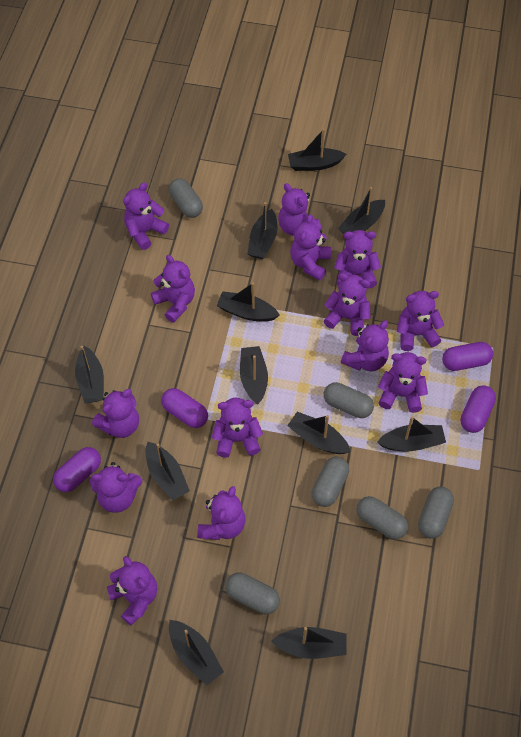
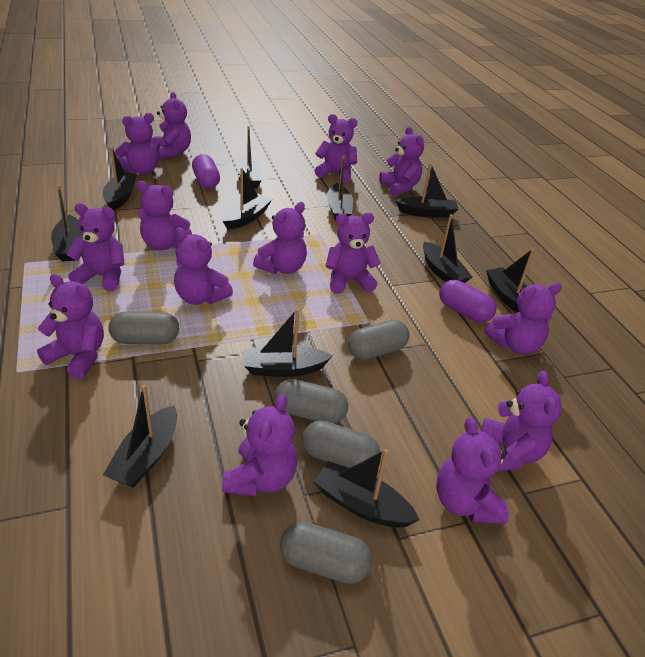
grey capsule: 6 -> 5
purple capsule: 4 -> 2

